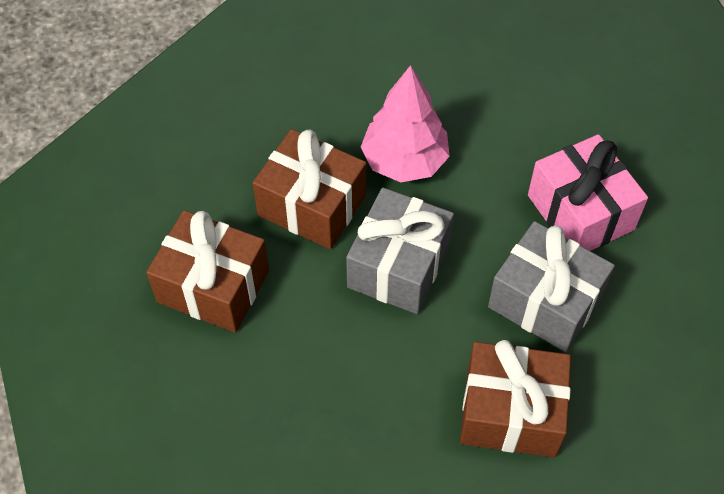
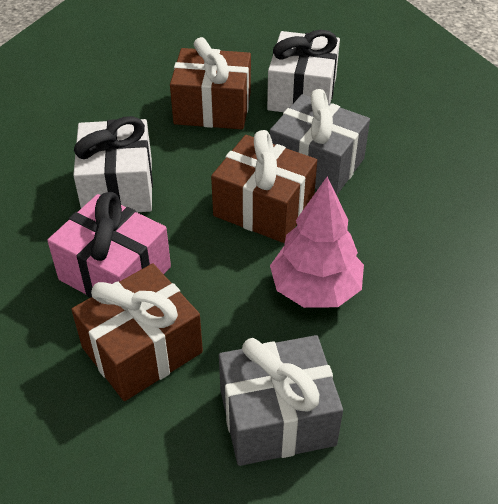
white gift: 0 -> 2

